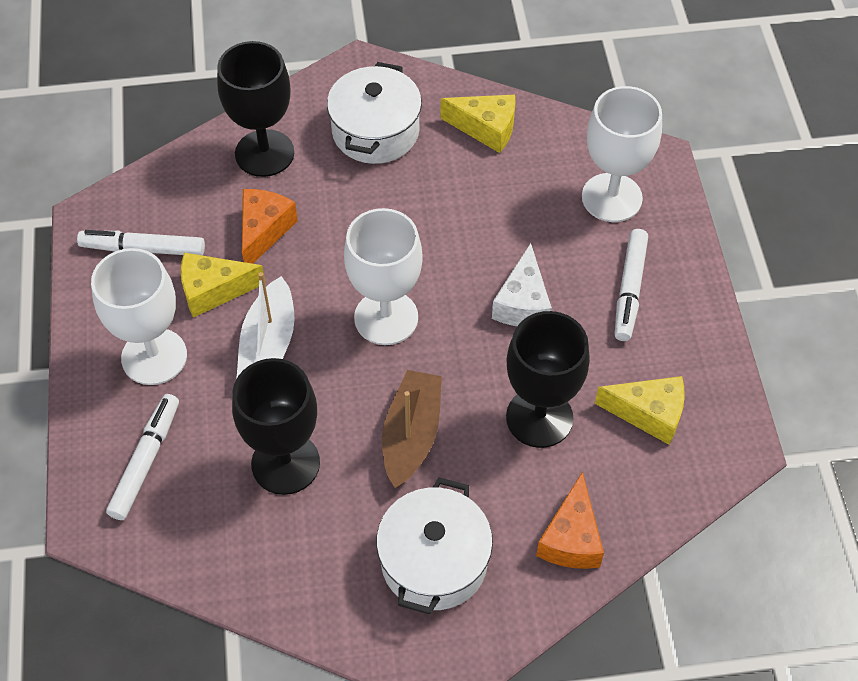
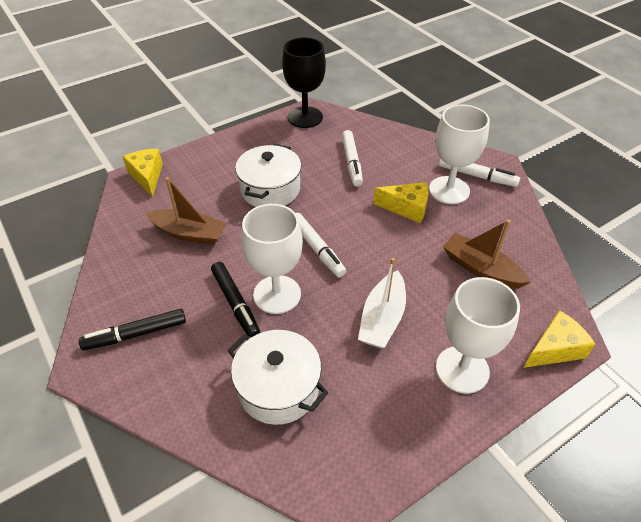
black goblet: 3 -> 1
black marker: 0 -> 2
brown boat: 1 -> 2
orange cheese: 2 -> 0
white cheese: 1 -> 0

